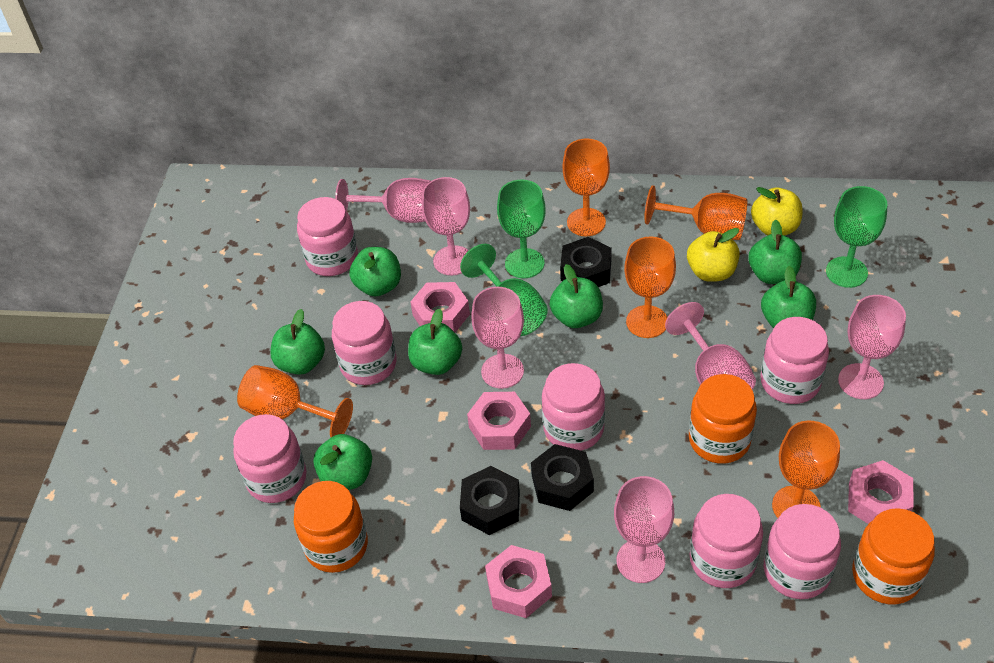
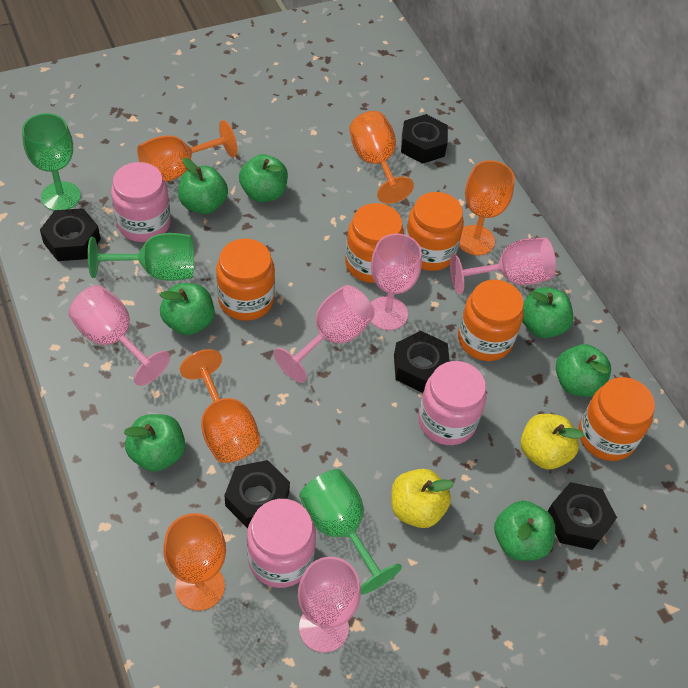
black nut: 3 -> 5
orange jar: 3 -> 5
pink goblet: 6 -> 5
pink jar: 7 -> 3
pink nut: 4 -> 0

